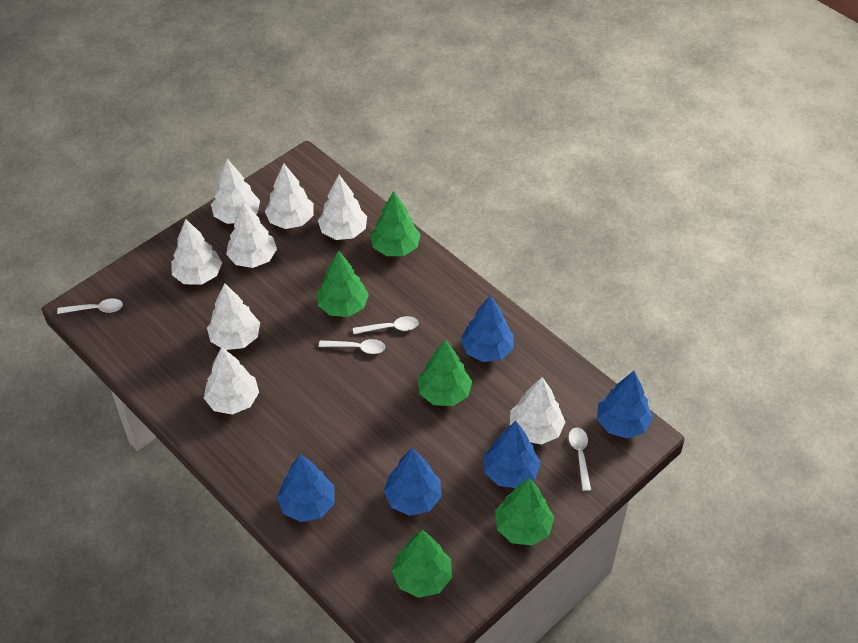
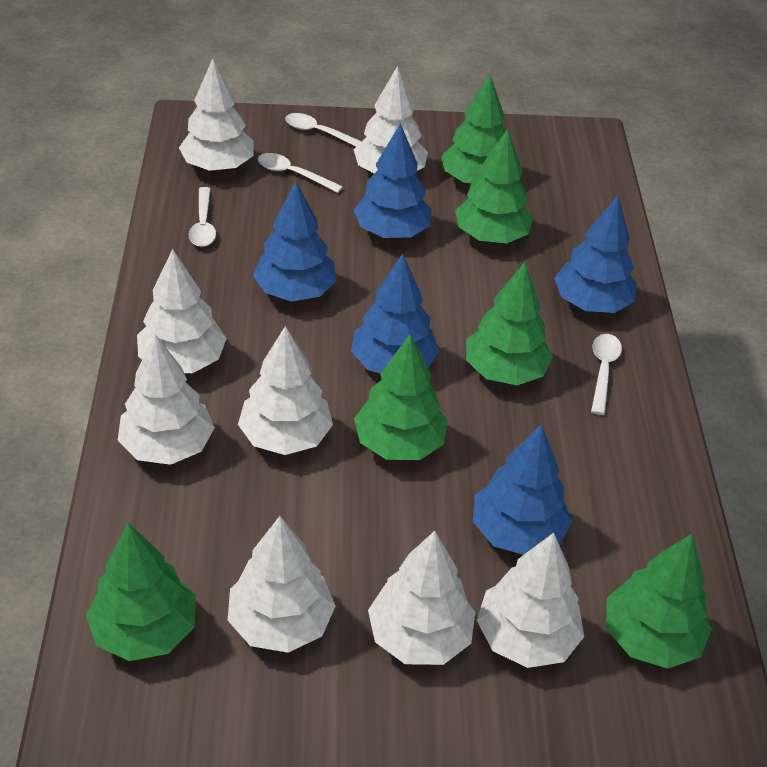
green tree: 5 -> 6

